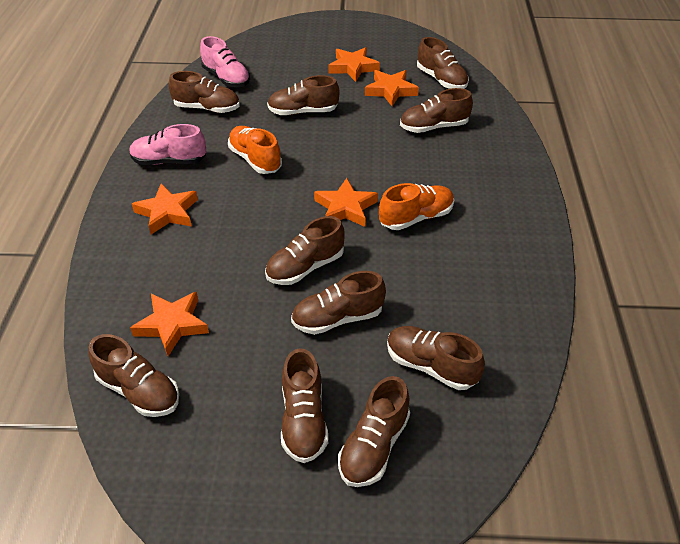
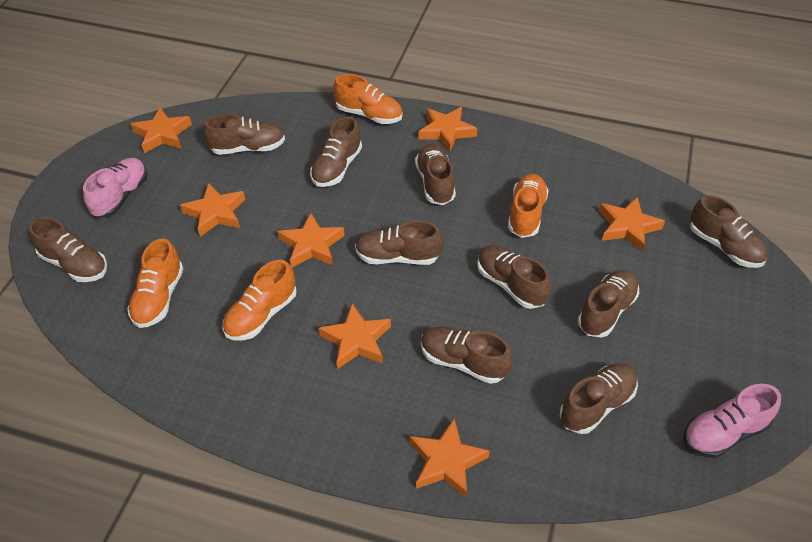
orange shoe: 2 -> 4
orange star: 5 -> 7

